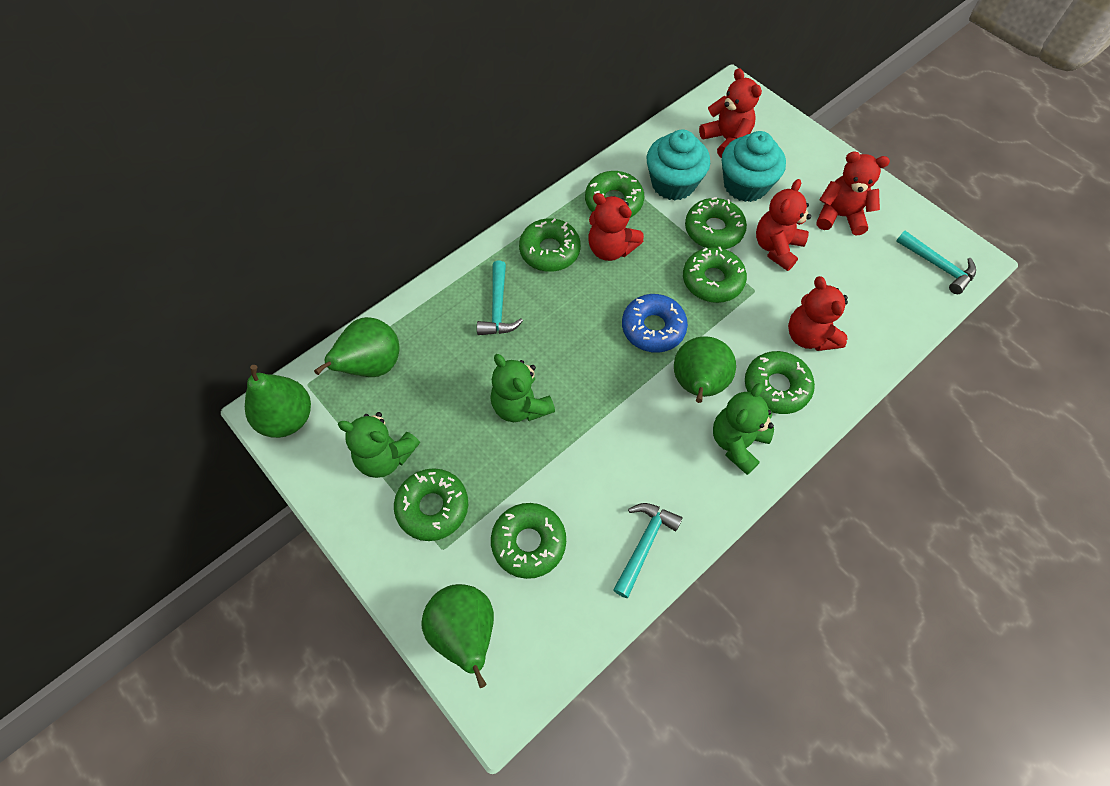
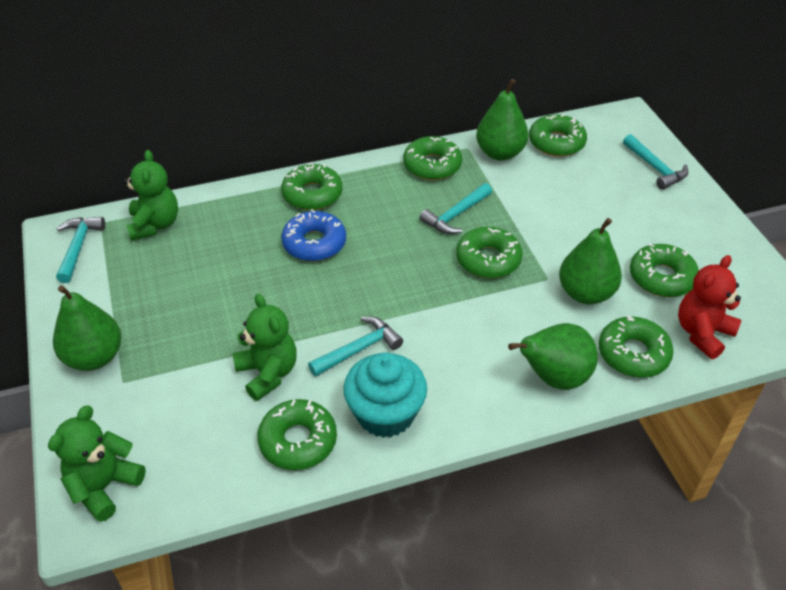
red teddy bear: 5 -> 1
turquoise cupcake: 2 -> 1
turquoise hammer: 3 -> 4

